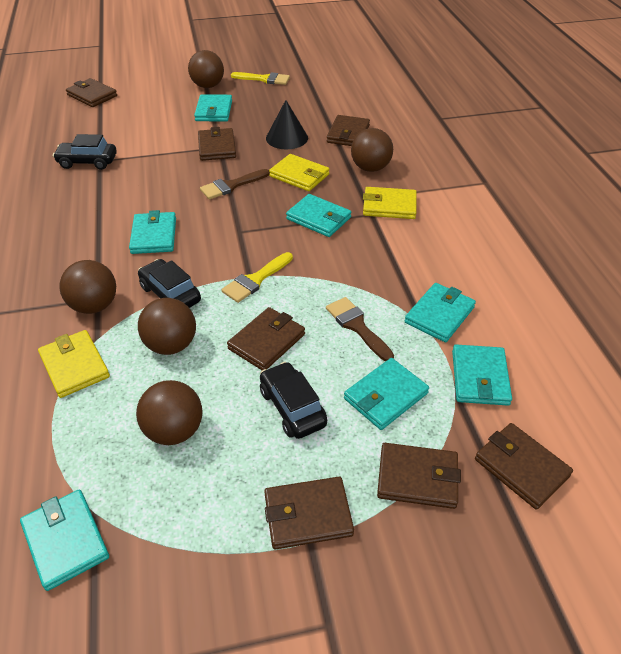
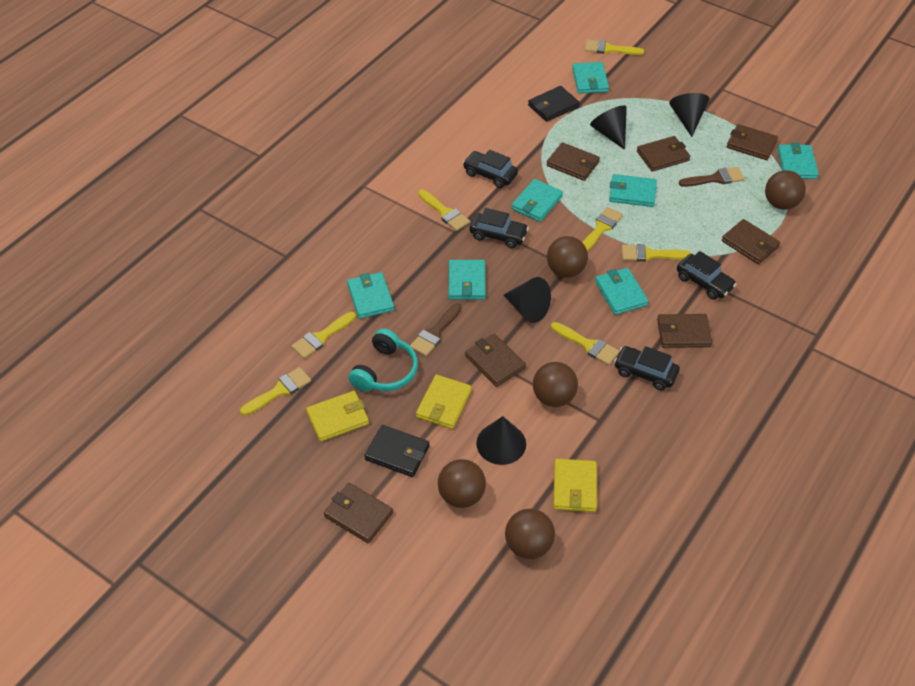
black car: 3 -> 4
black cone: 1 -> 4
black wallet: 0 -> 2
turquoise headphones: 0 -> 1
yellow brush: 2 -> 7

